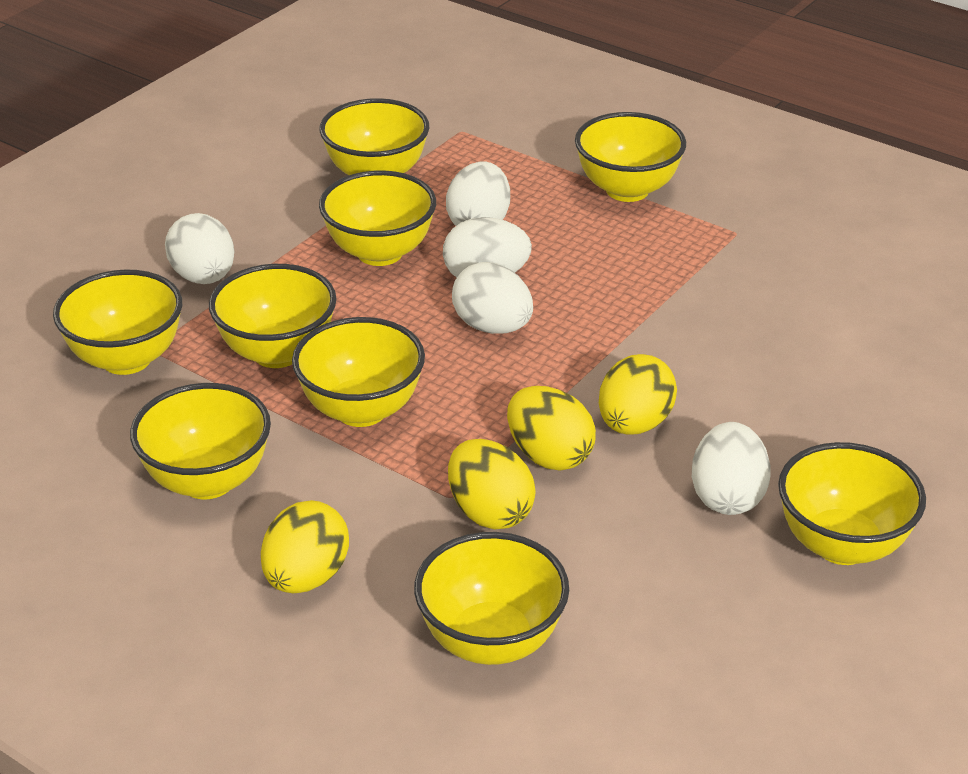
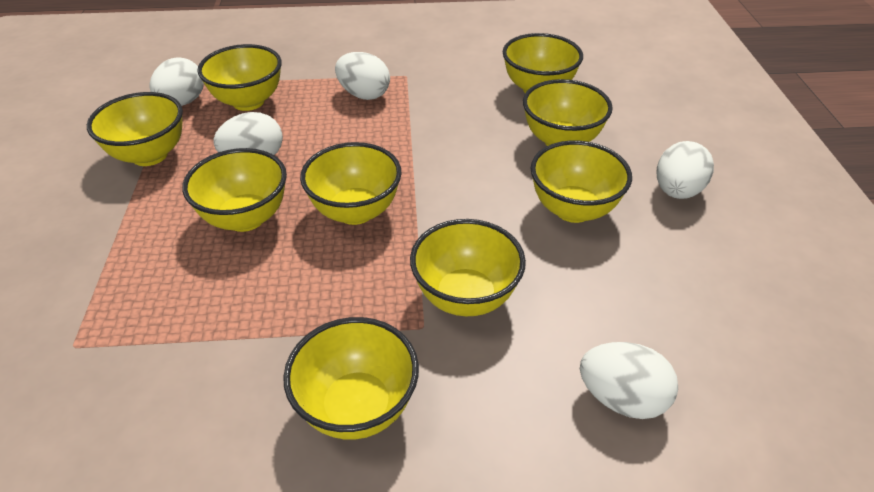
yellow egg: 4 -> 0

